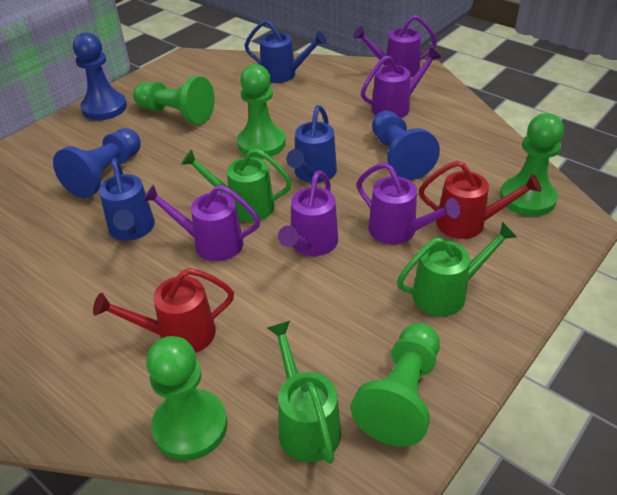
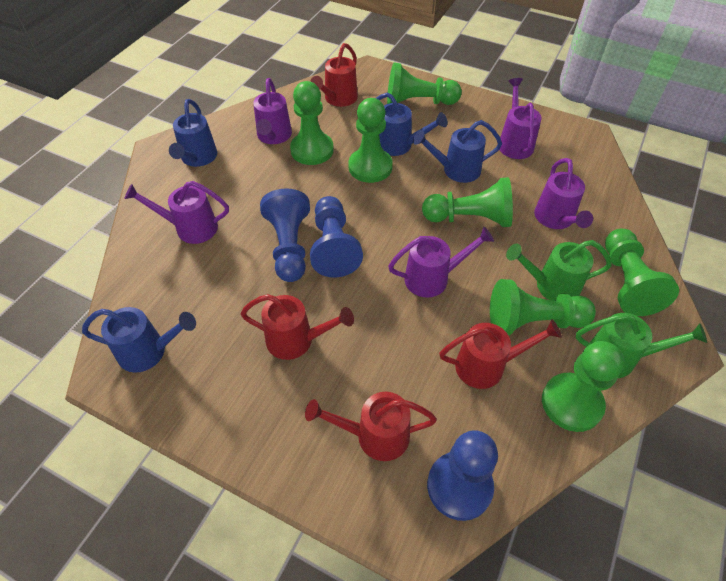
blue watering can: 3 -> 4
green pawn: 5 -> 7
green watering can: 3 -> 2
red watering can: 2 -> 4

